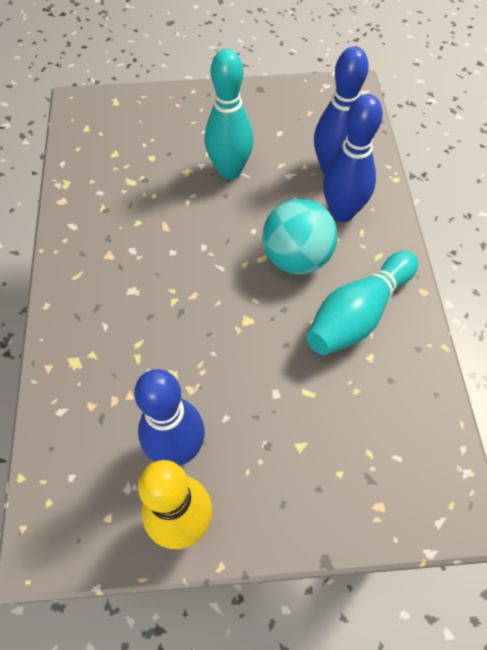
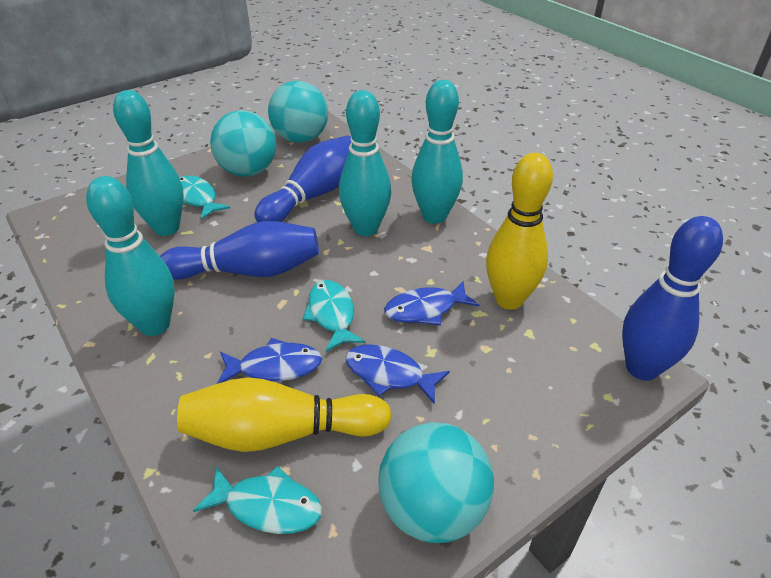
blue fish: 0 -> 3
turquoise ball: 1 -> 3
turquoise bowling pin: 2 -> 4
turquoise fish: 0 -> 3
yellow bowling pin: 1 -> 2

